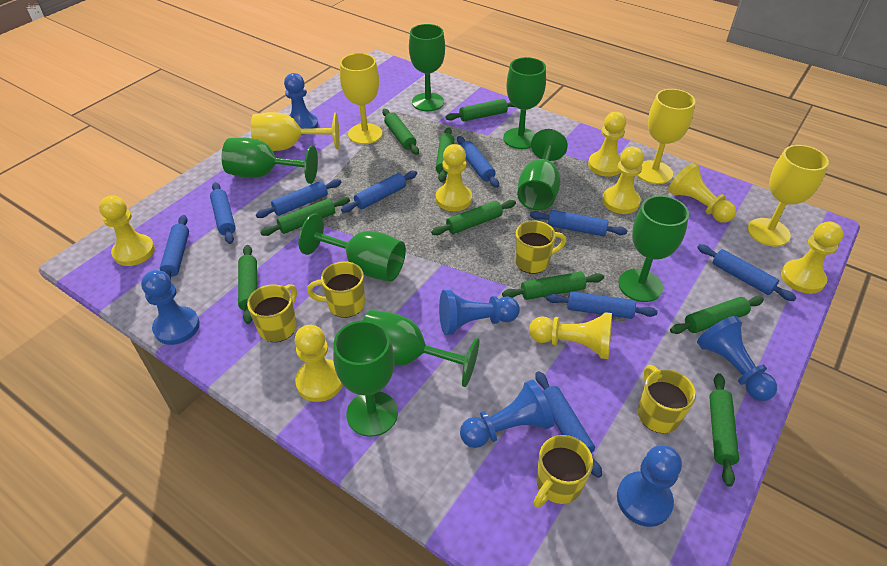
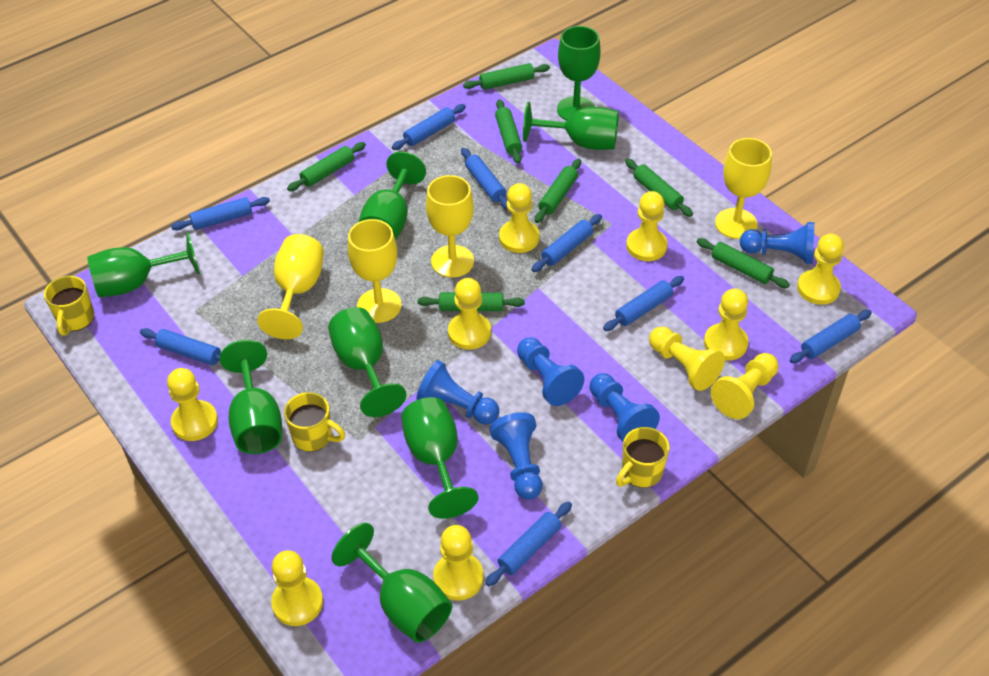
blue pawn: 6 -> 5
blue rolling pin: 9 -> 8
green rolling pin: 9 -> 7
yellow mug: 5 -> 3
yellow pawn: 8 -> 10

